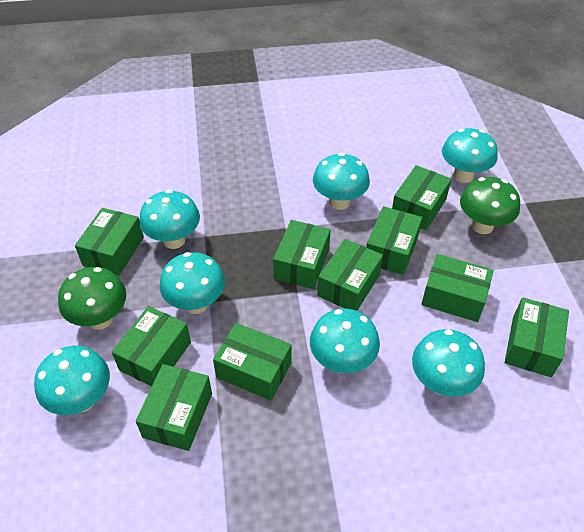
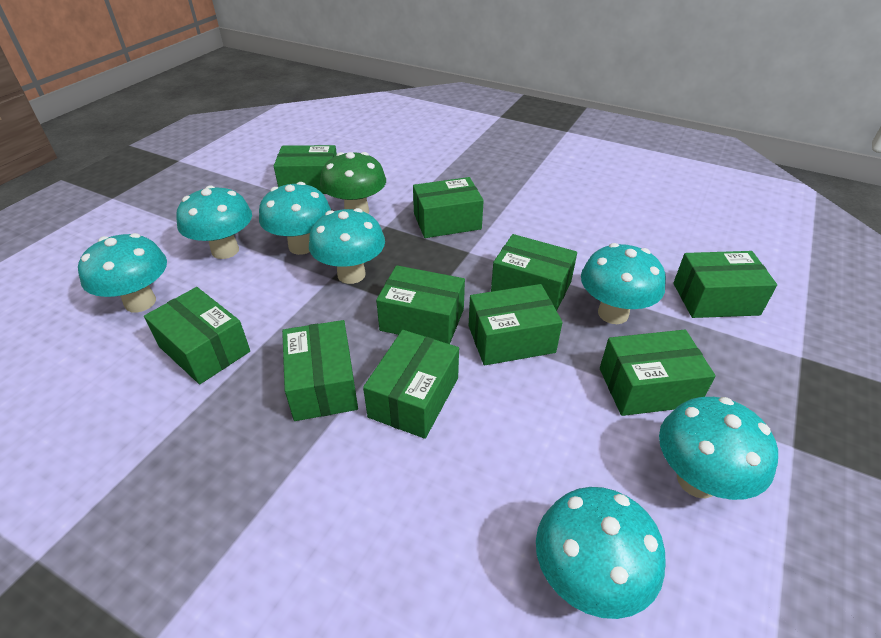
green mushroom: 2 -> 1

